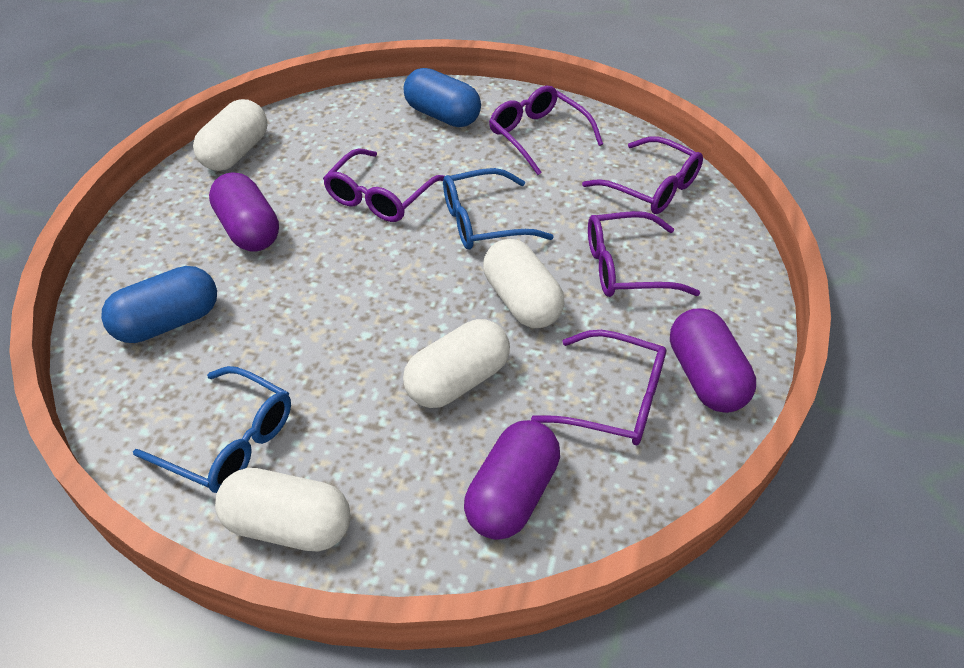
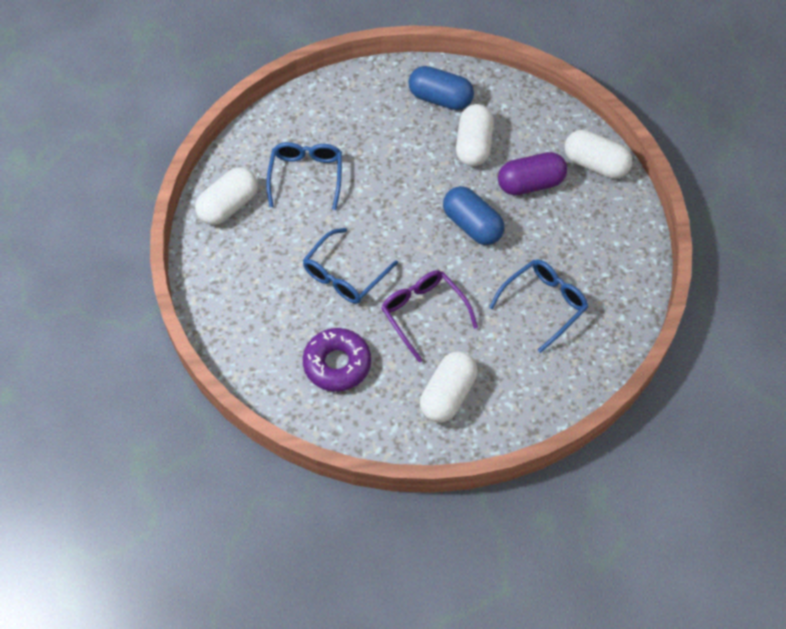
blue glasses: 2 -> 3
purple capsule: 3 -> 1
purple donut: 0 -> 1
purple glasses: 5 -> 1

